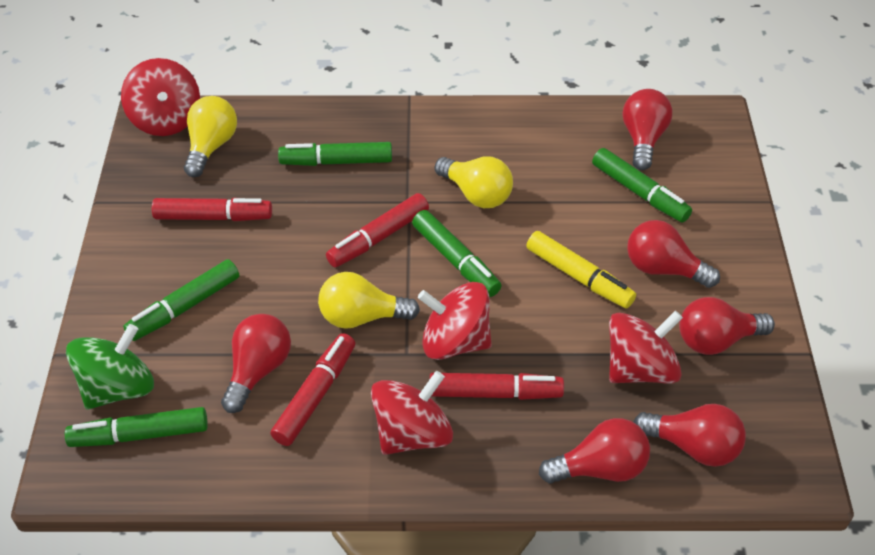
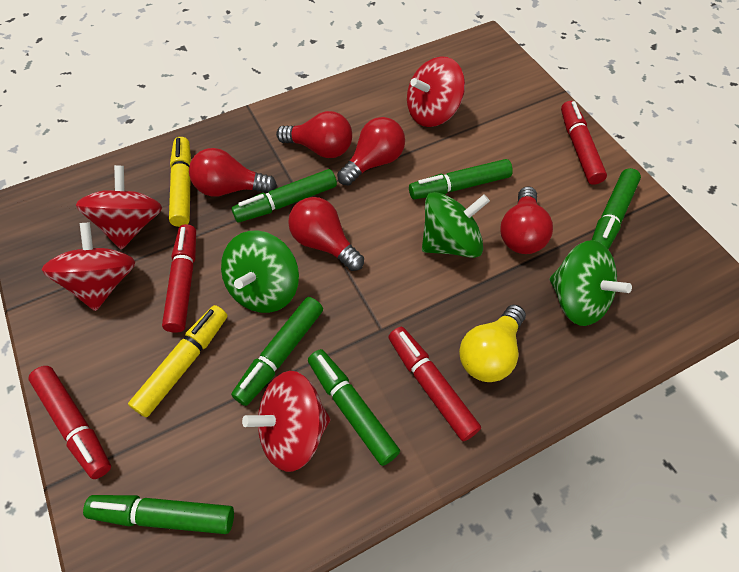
green marker: 5 -> 6
green spinning top: 1 -> 3
red light bulb: 6 -> 5
yellow light bulb: 3 -> 1
yellow marker: 1 -> 2

